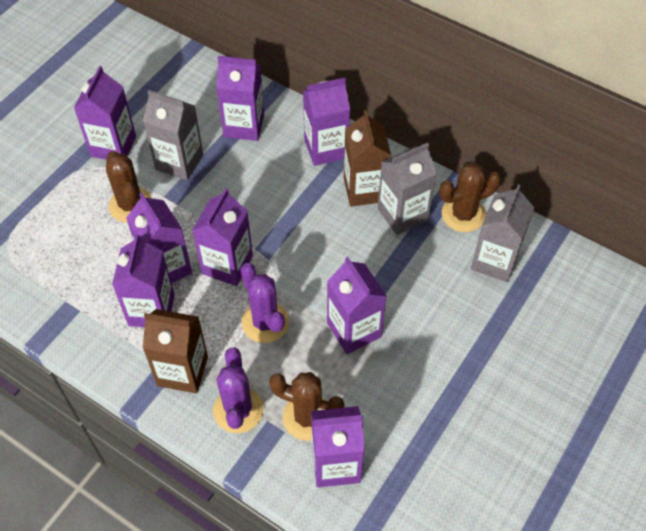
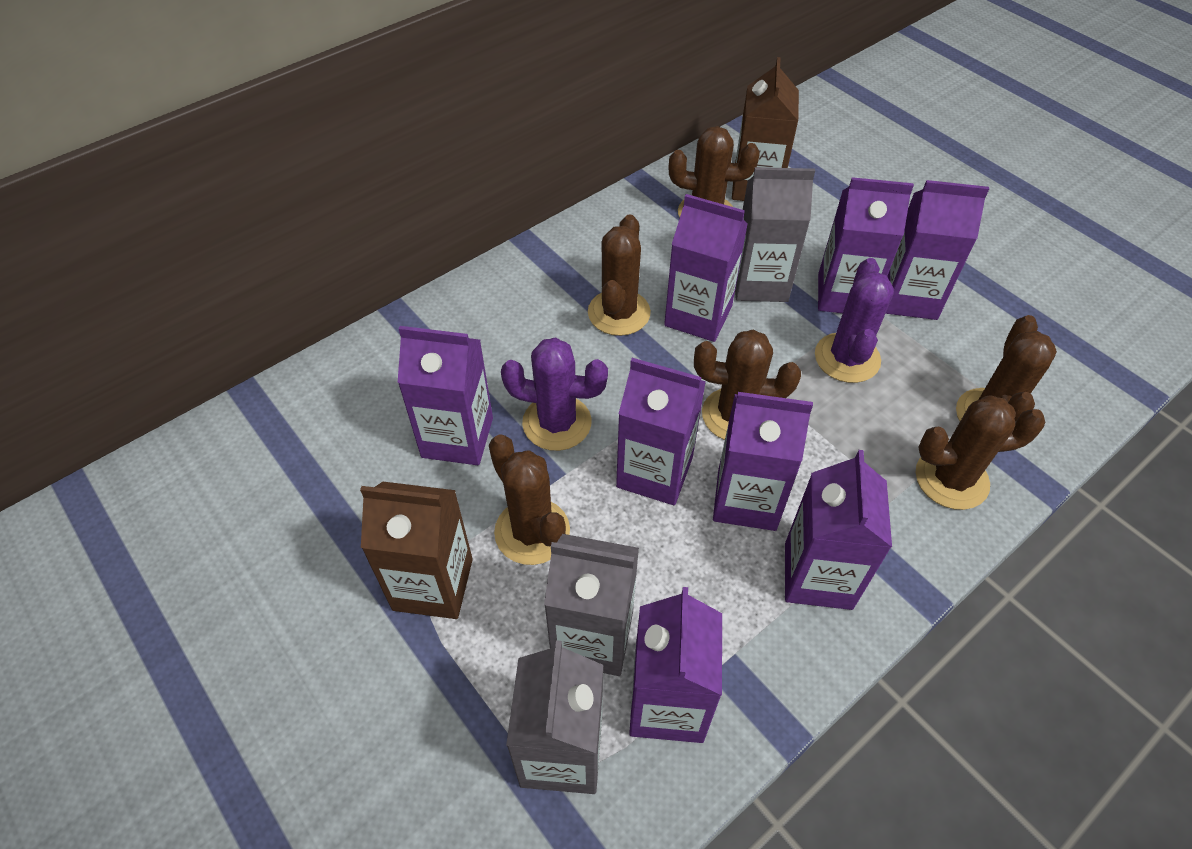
brown cactus: 3 -> 6

